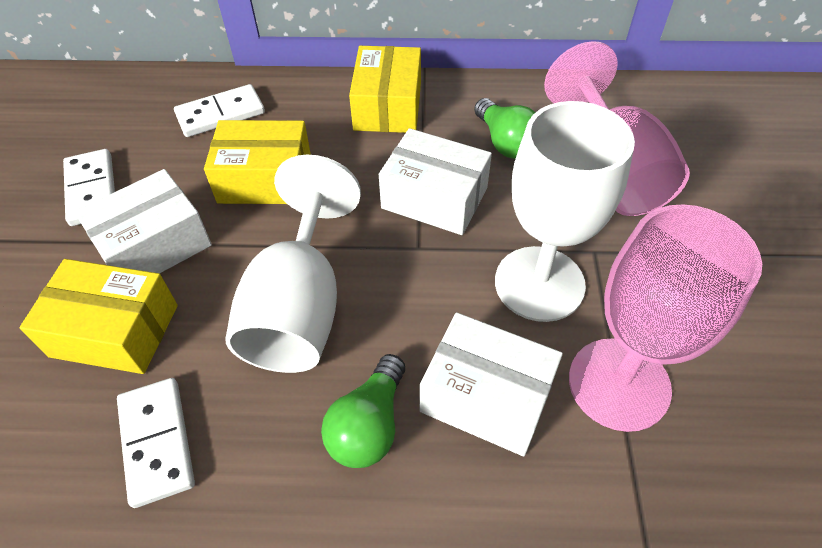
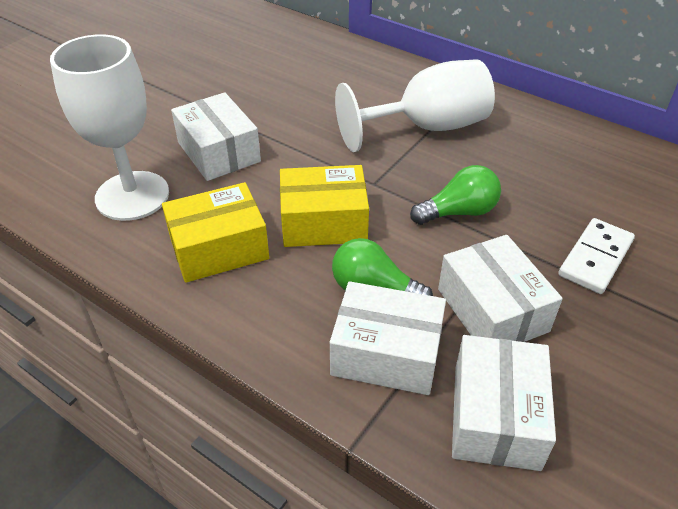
pink goblet: 2 -> 0
white box: 3 -> 4
white domino: 3 -> 1
yellow box: 3 -> 2

